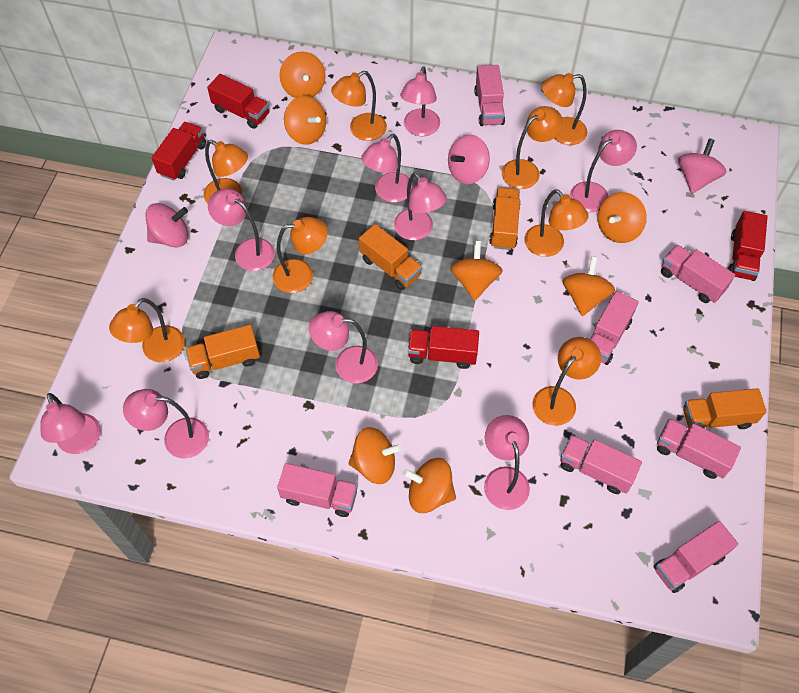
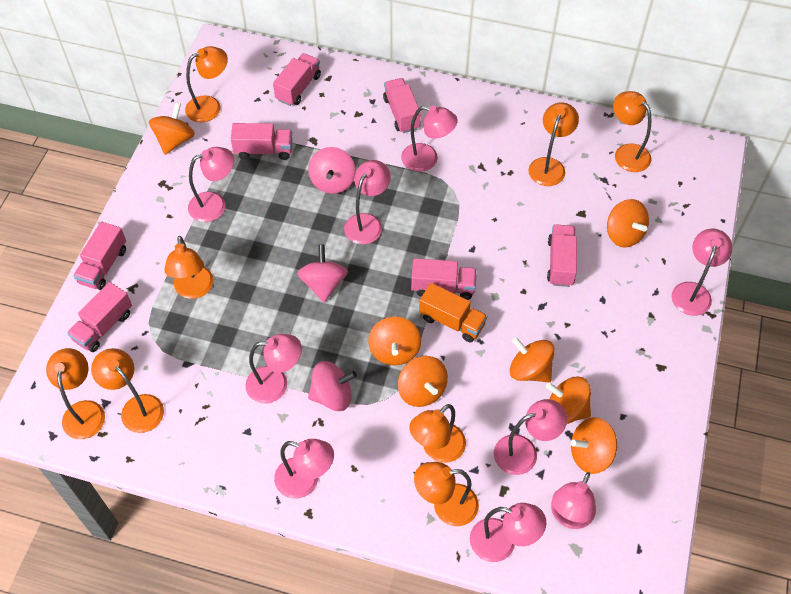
orange truck: 4 -> 1
red truck: 4 -> 0

